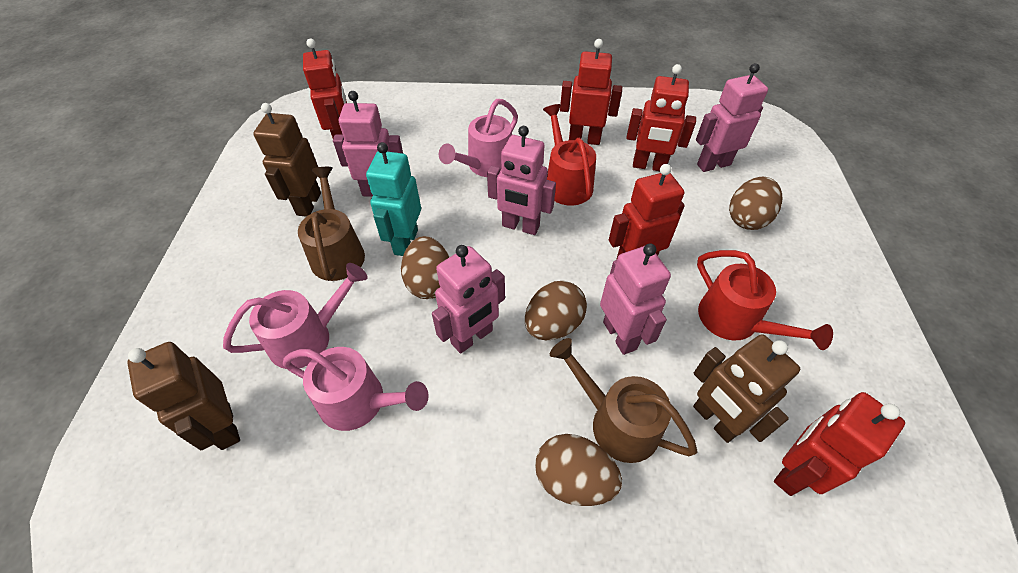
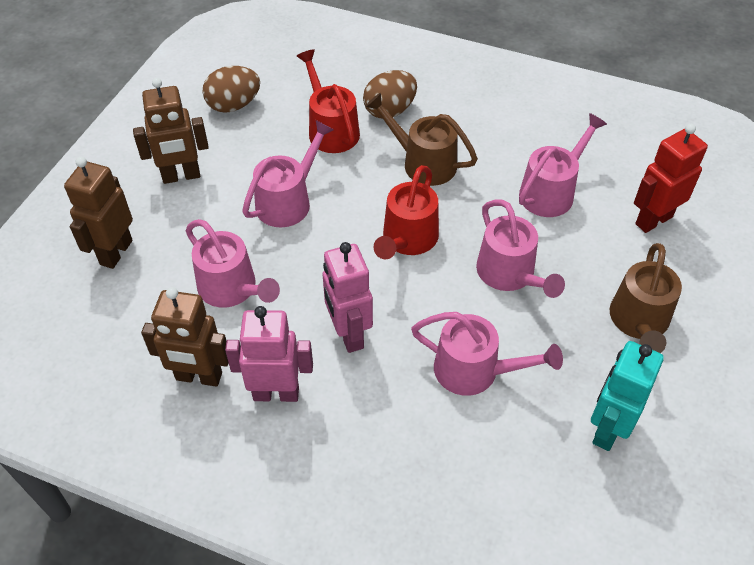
brown egg: 4 -> 2
pink robot: 5 -> 2
pink watering can: 3 -> 5
red robot: 5 -> 1

